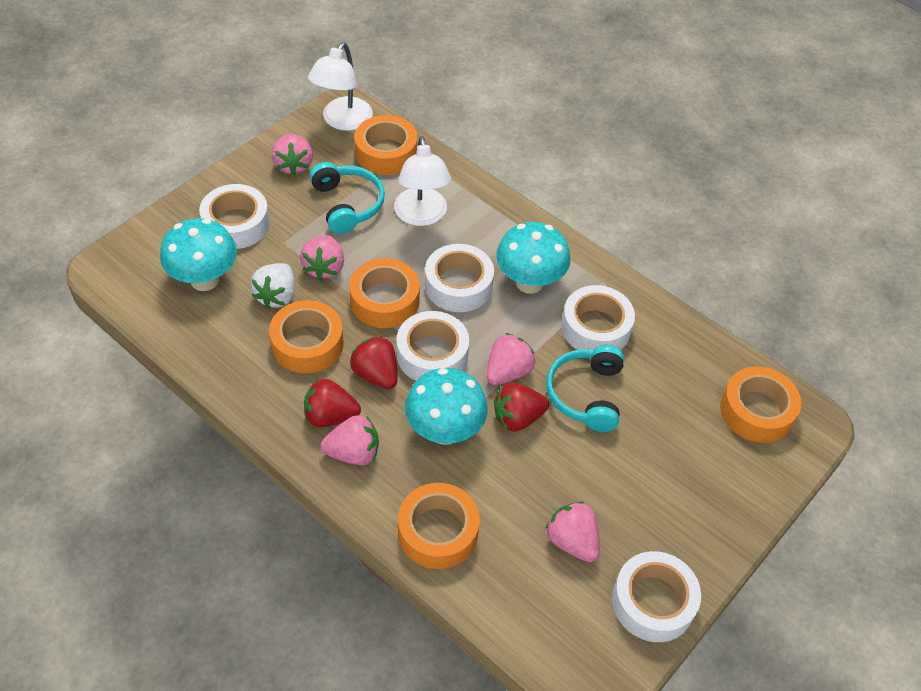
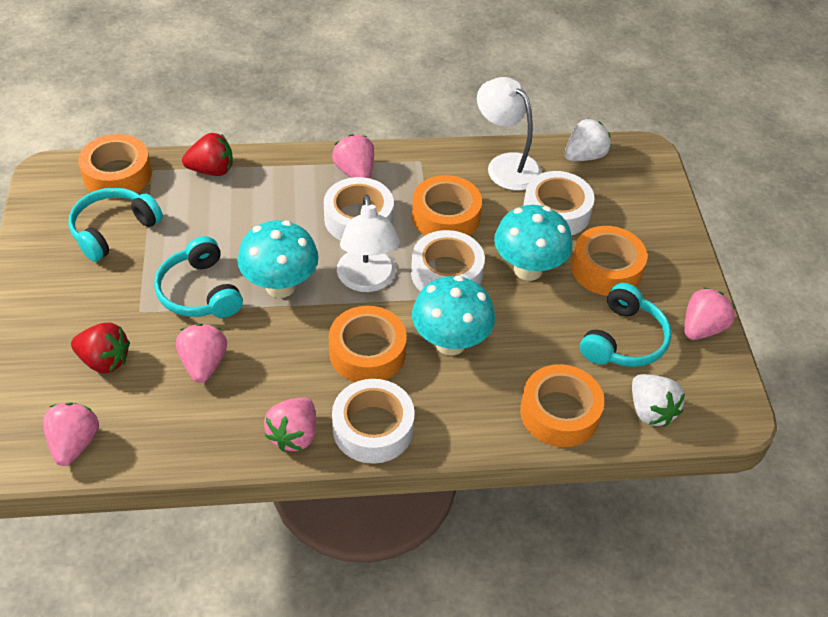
red strawberry: 3 -> 2
turquoise headphones: 2 -> 3
white strawberry: 1 -> 2
white tape: 5 -> 4

